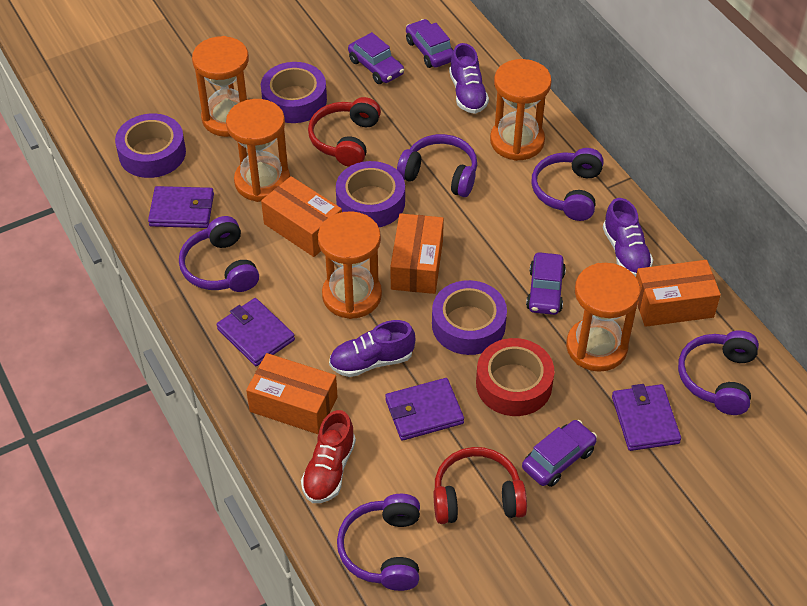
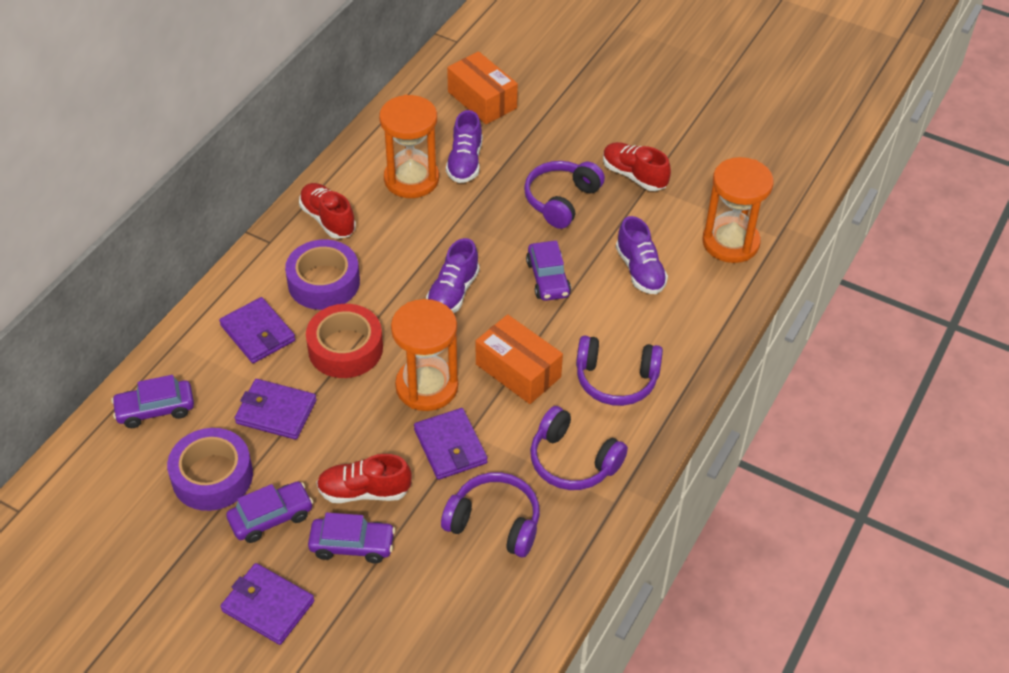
orange box: 4 -> 2
orange hourglass: 5 -> 3
purple headphones: 5 -> 4
purple tape: 4 -> 2
red headphones: 2 -> 0
red shoe: 1 -> 3

